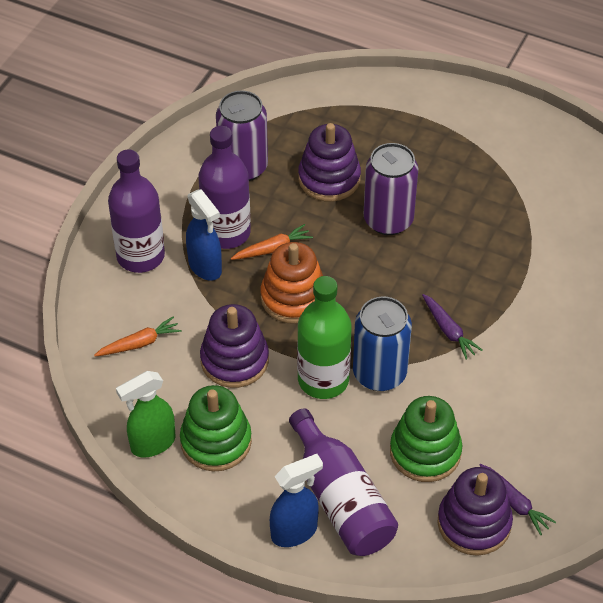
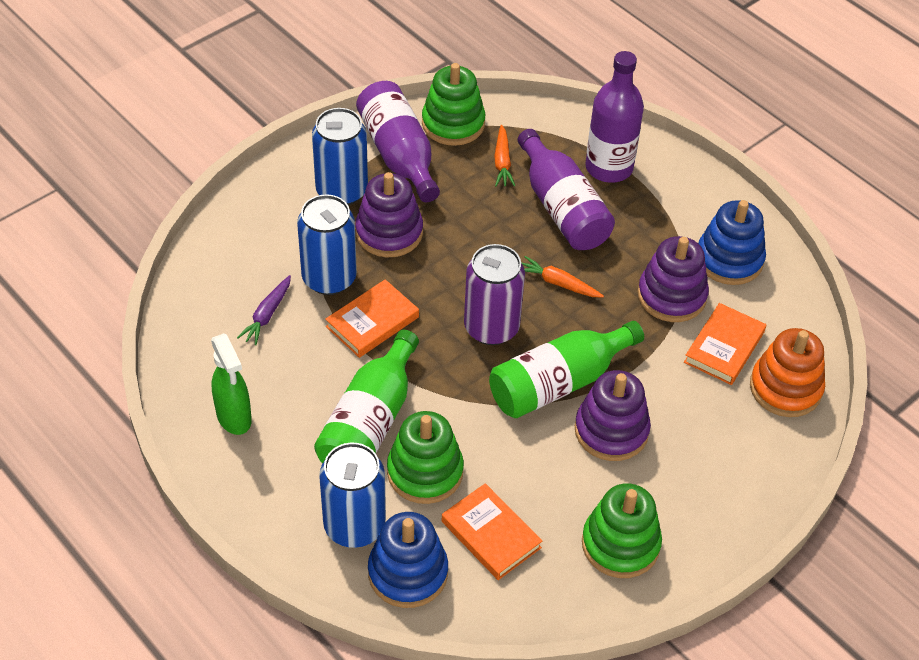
blue can: 1 -> 3
blue spray bottle: 2 -> 0
blue stacking toy: 0 -> 2
green bottle: 1 -> 2
green stacking toy: 2 -> 3
orange book: 0 -> 3
purple can: 2 -> 1
purple carrot: 2 -> 1

